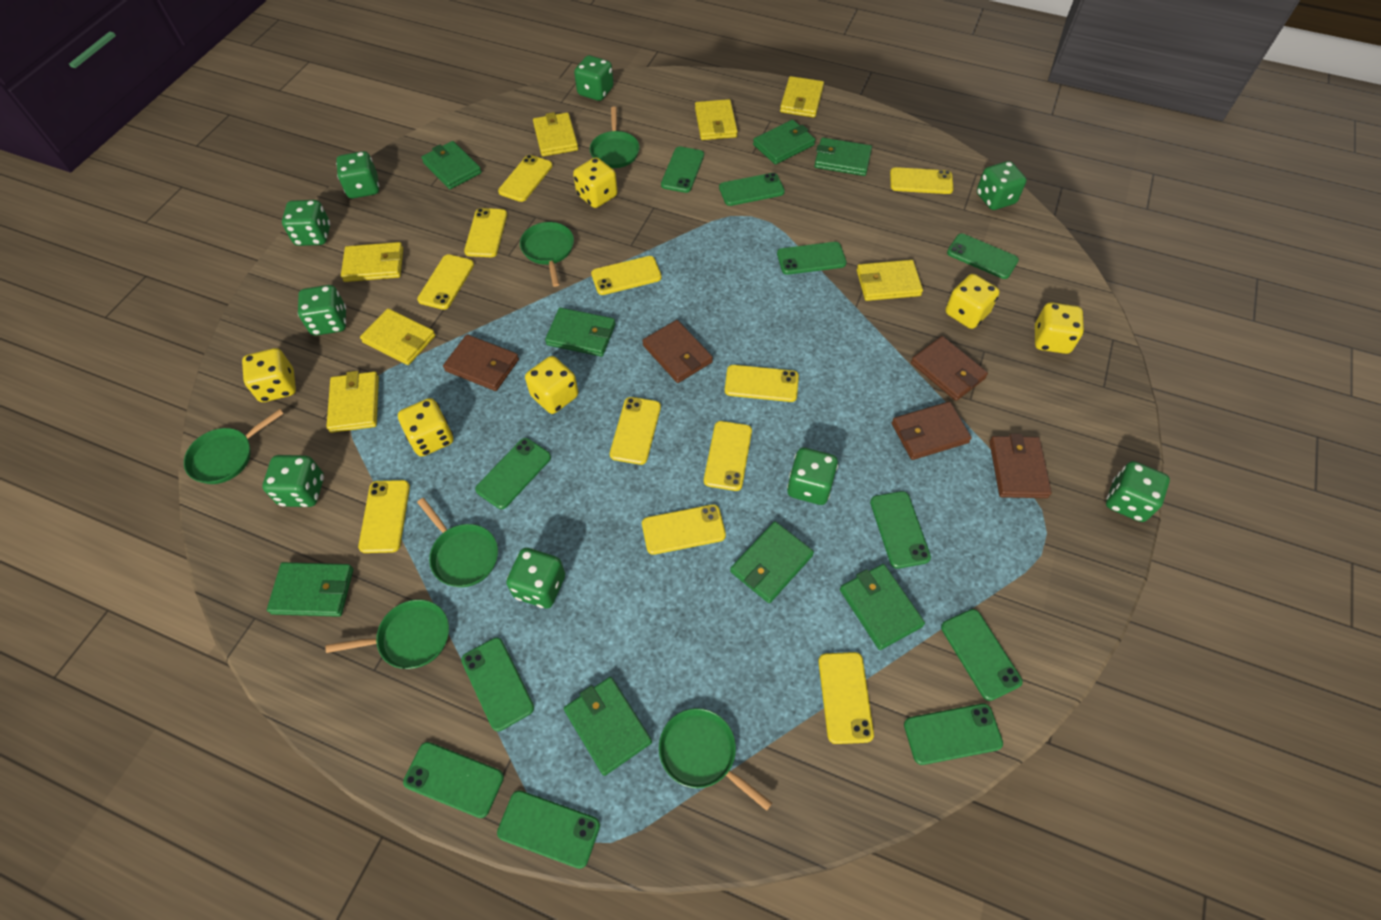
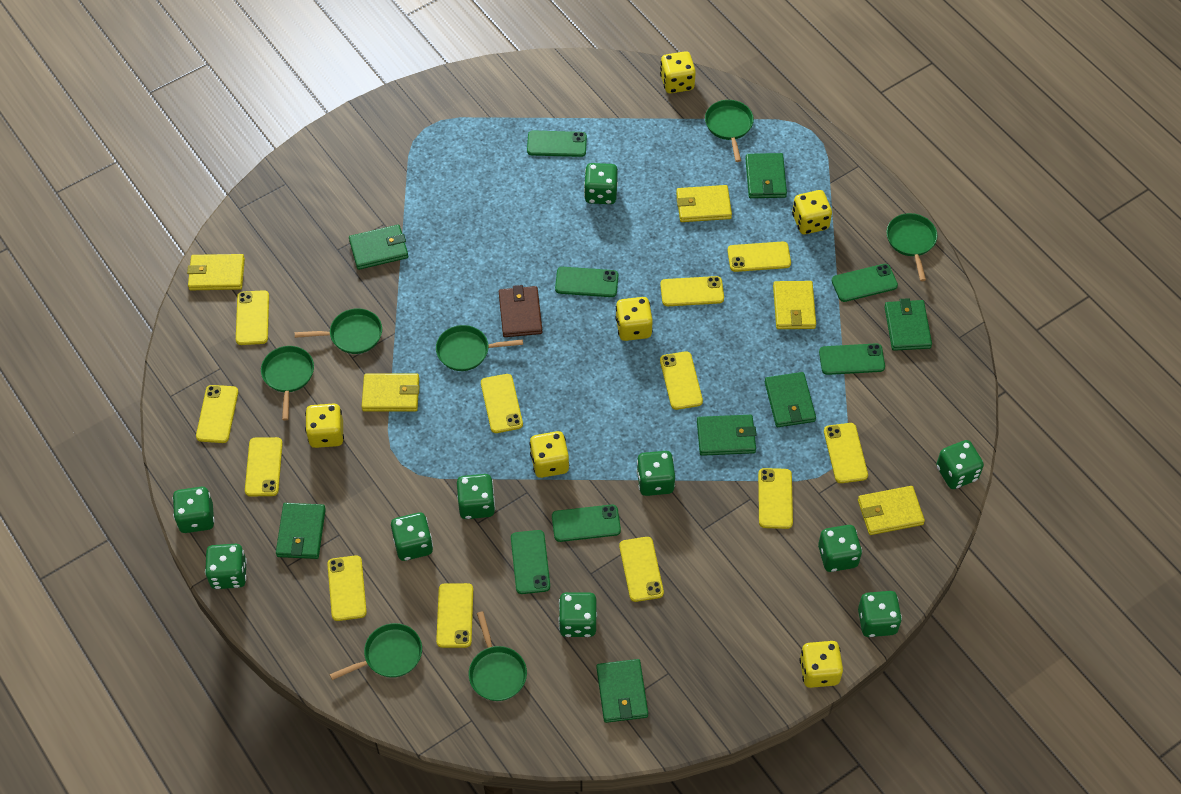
brown wallet: 5 -> 1
green dice: 9 -> 10
green pan: 6 -> 7
green phone: 11 -> 6
green wallet: 8 -> 7
yellow phone: 11 -> 12
yellow wallet: 7 -> 5

